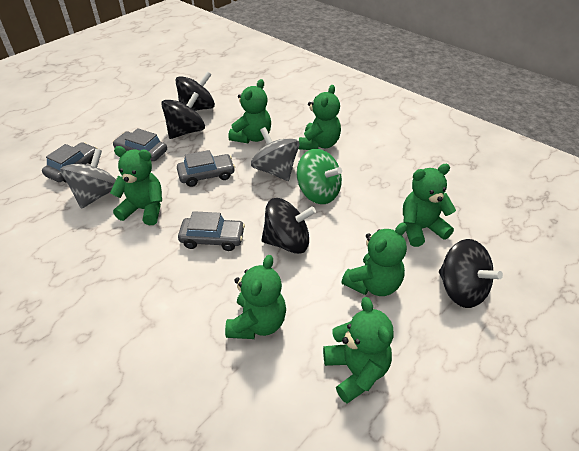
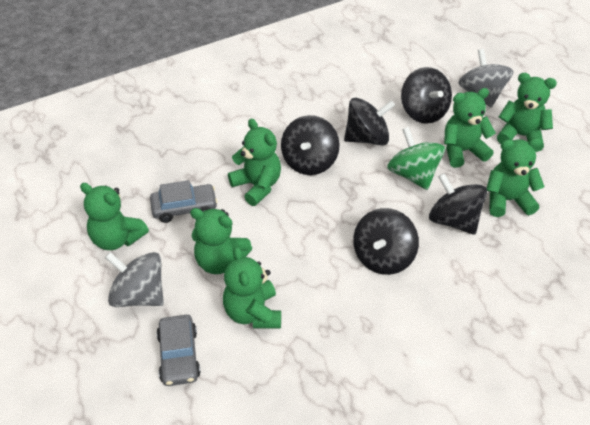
black spinning top: 4 -> 5
grey car: 4 -> 2

